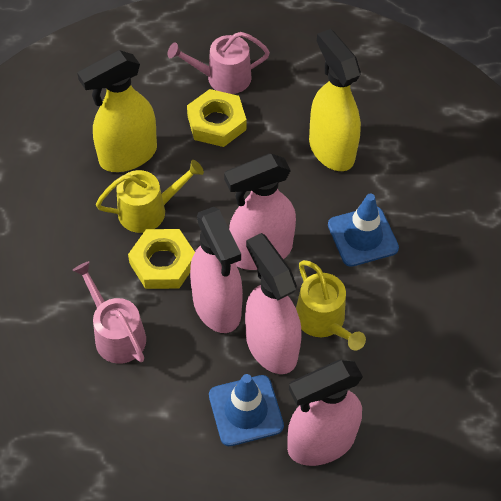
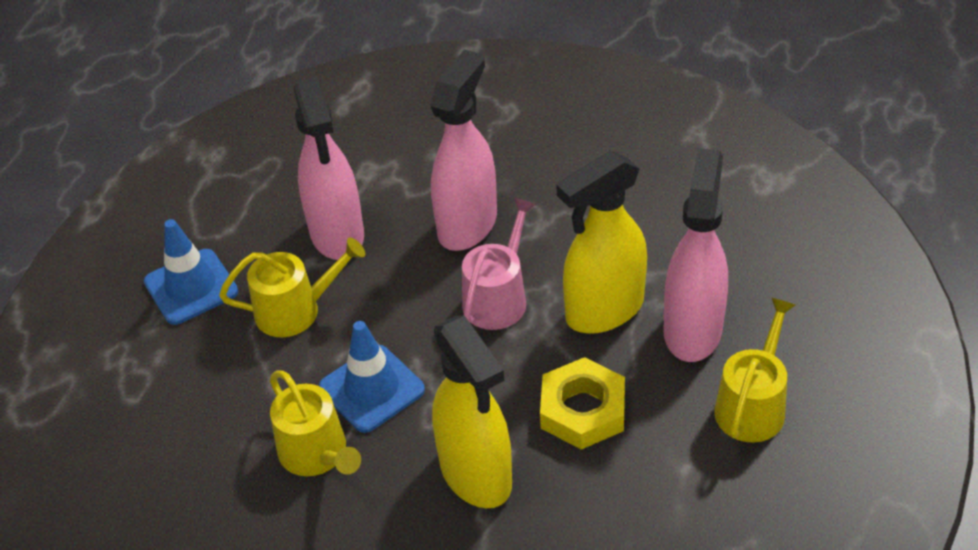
pink spray bottle: 4 -> 3
pink watering can: 2 -> 1
yellow nut: 2 -> 1
yellow watering can: 2 -> 3

